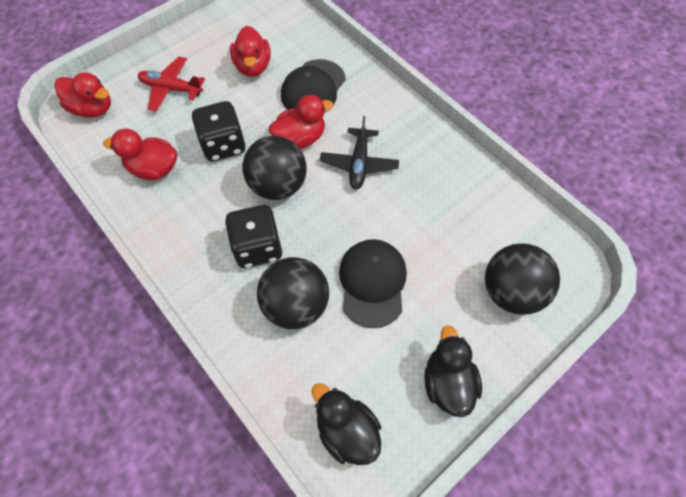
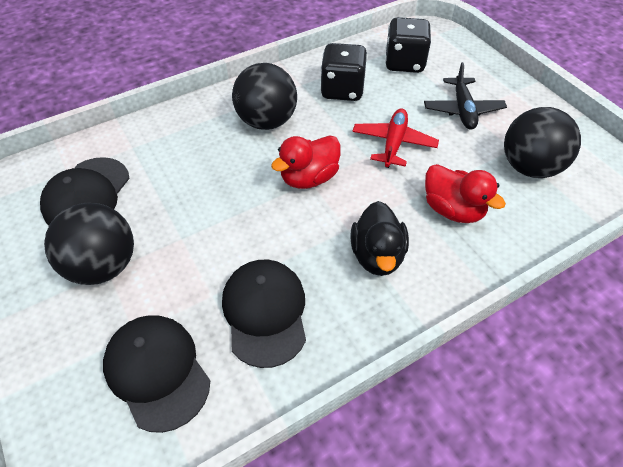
black cap: 2 -> 3
black duck: 2 -> 1
red duck: 4 -> 2

